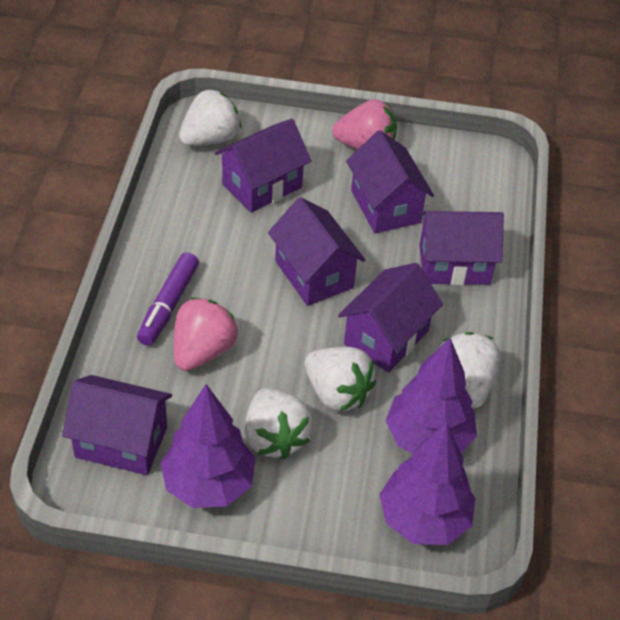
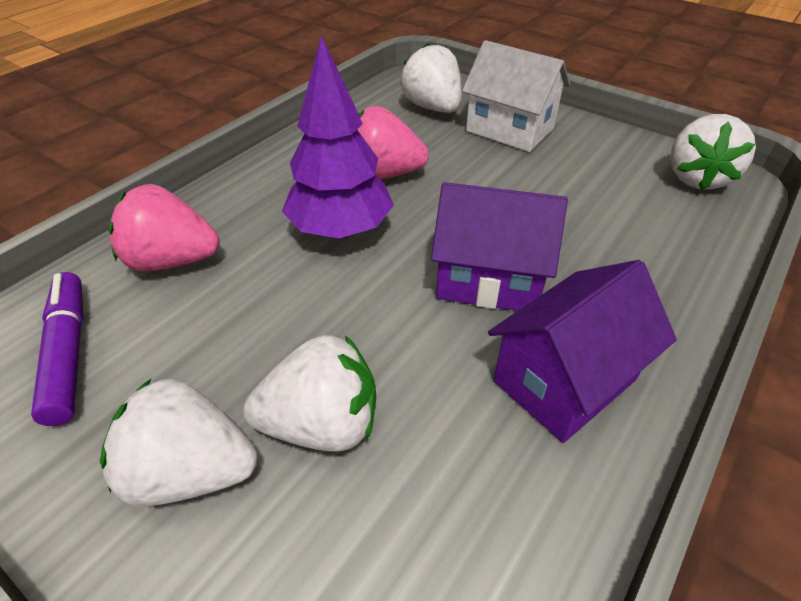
purple house: 6 -> 2
purple tree: 3 -> 1
white house: 0 -> 1

